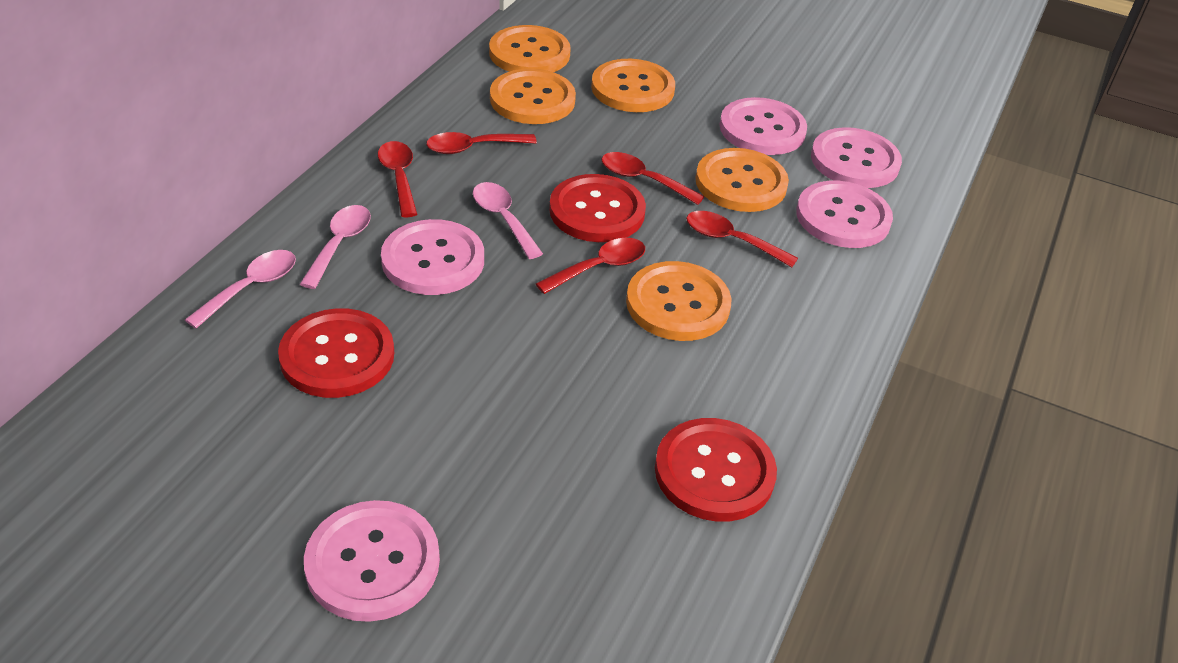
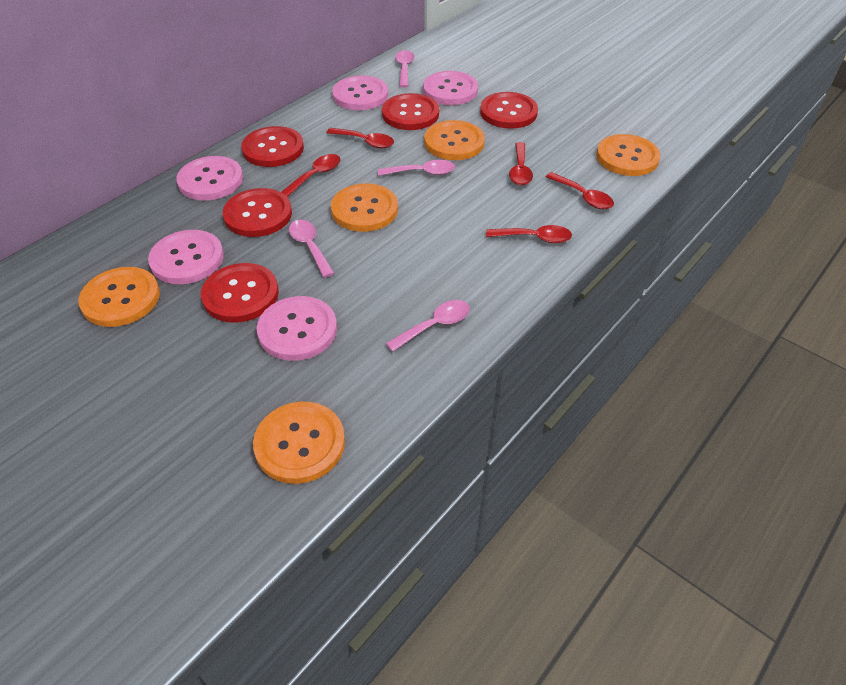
pink spoon: 3 -> 4
red button: 3 -> 5

